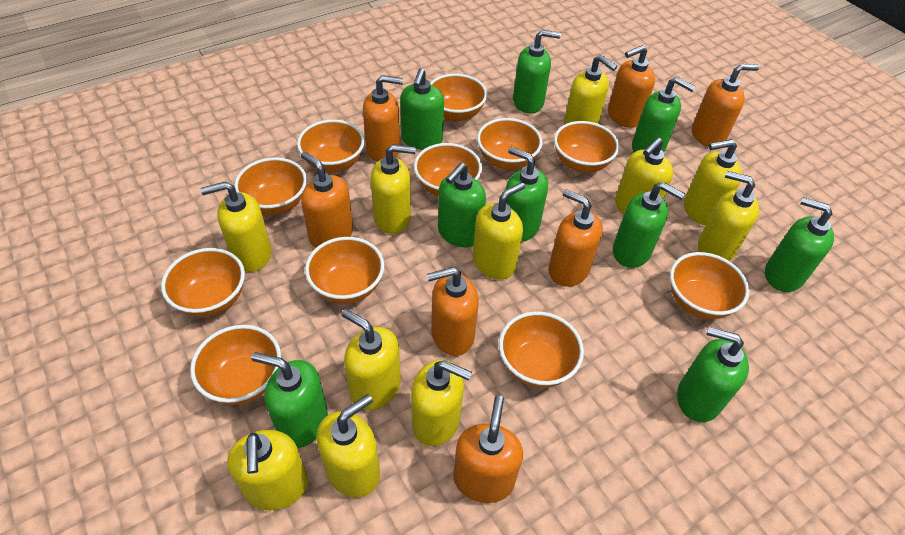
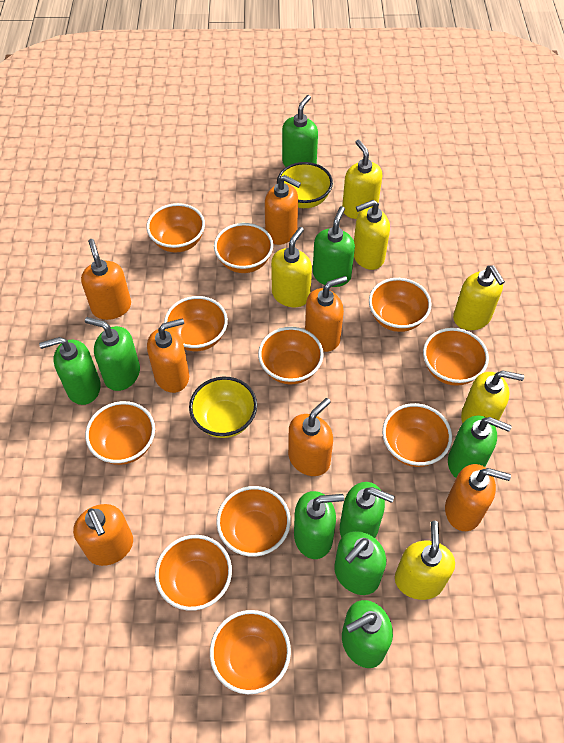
yellow bowl: 0 -> 2
yellow soap dispenser: 11 -> 6

